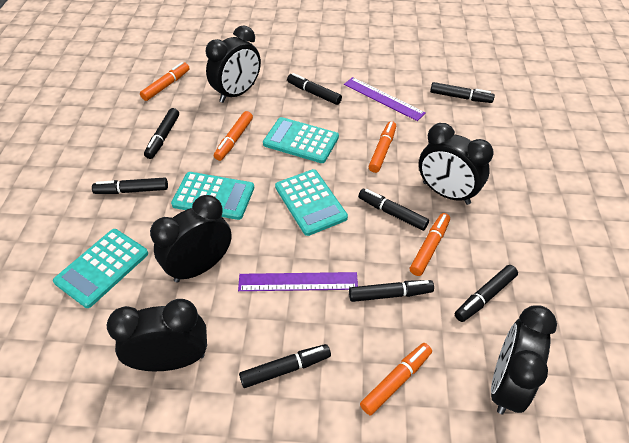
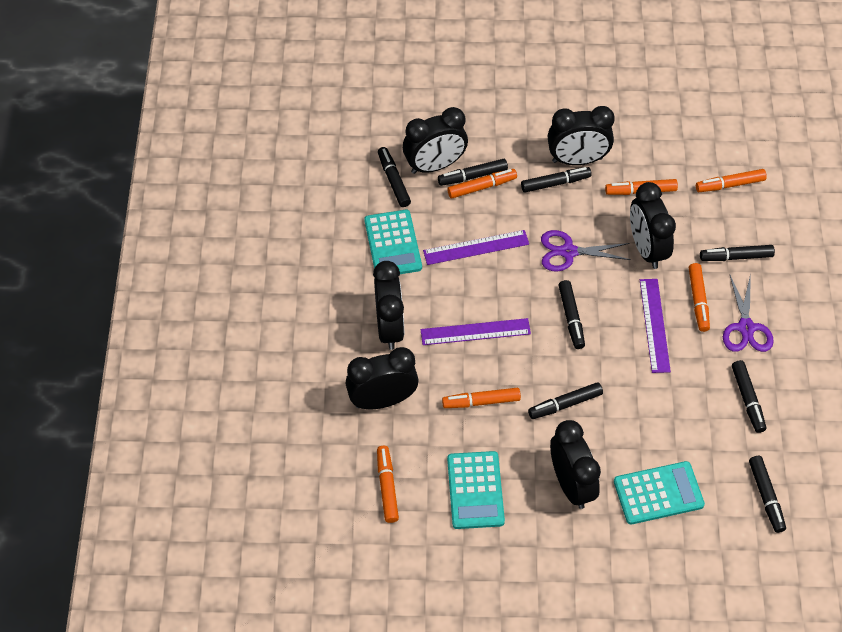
black clock: 5 -> 6
orange marker: 5 -> 6
purple ruler: 2 -> 3
purple scissors: 0 -> 2
turquoise calculator: 4 -> 3

